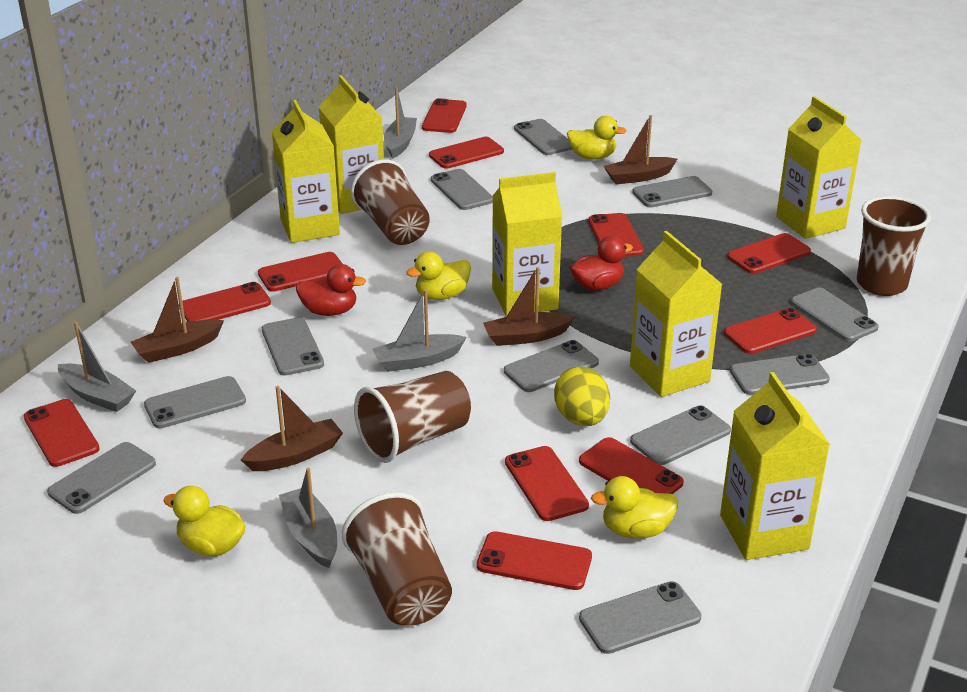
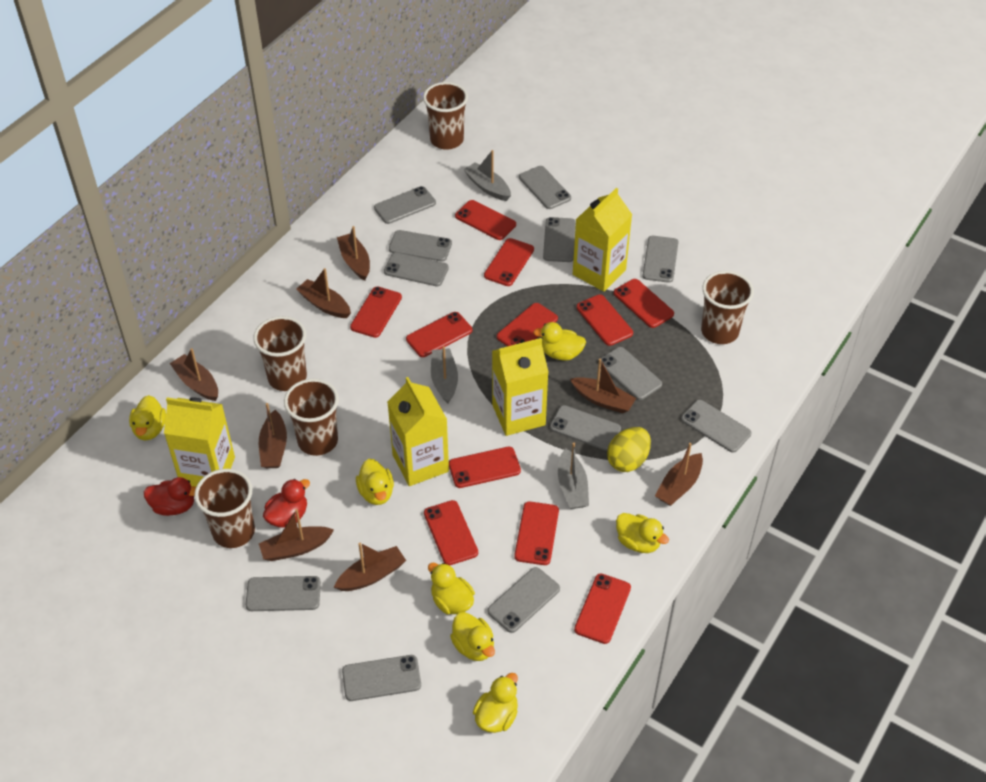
brown boat: 4 -> 8
brown cup: 4 -> 5
grey boat: 4 -> 3
grey phone: 11 -> 12
yellow carton: 6 -> 4
yellow duck: 4 -> 7

